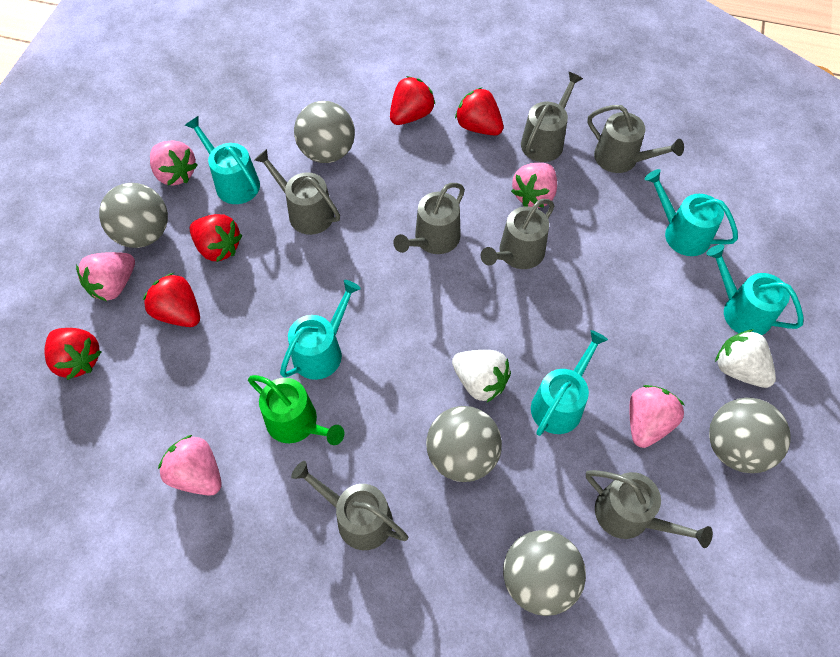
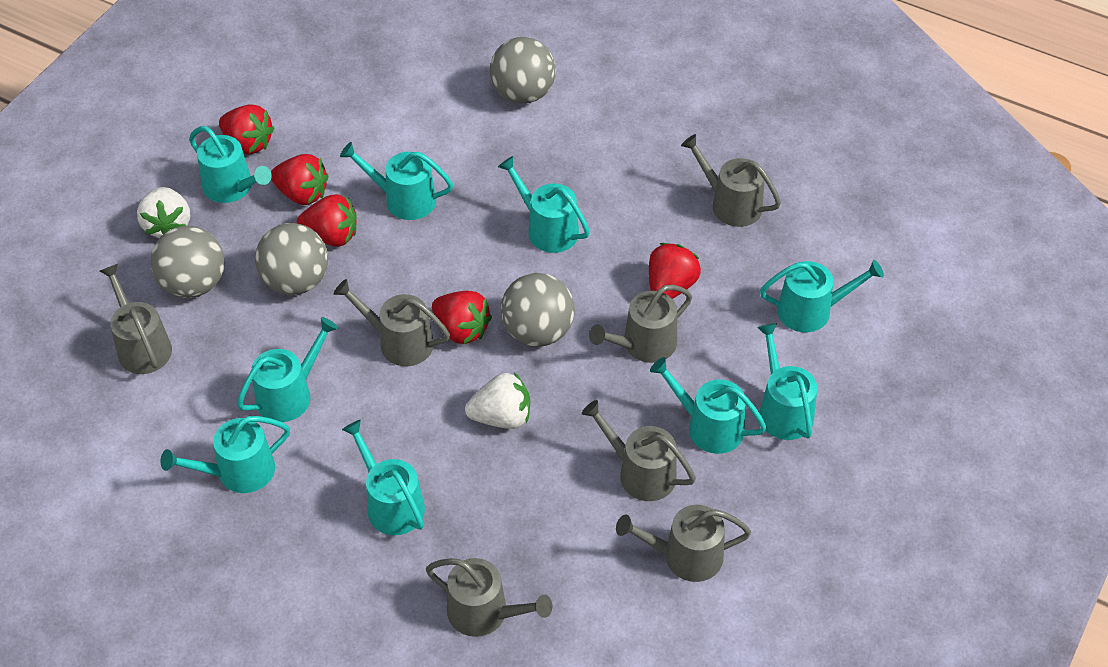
green watering can: 1 -> 0
grey ball: 5 -> 4
pink strawberry: 5 -> 0
turquoise watering can: 5 -> 9

